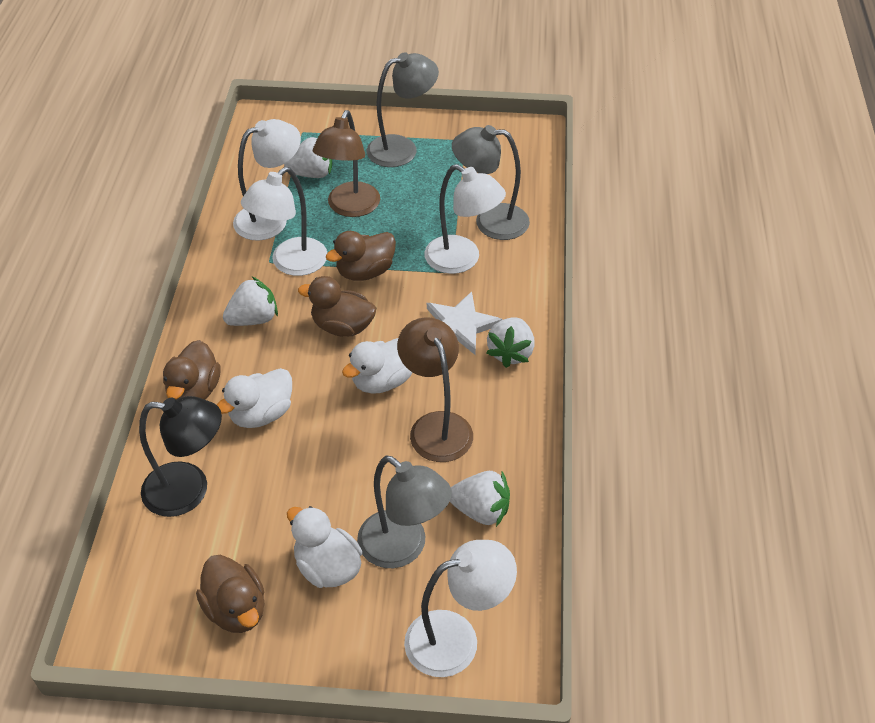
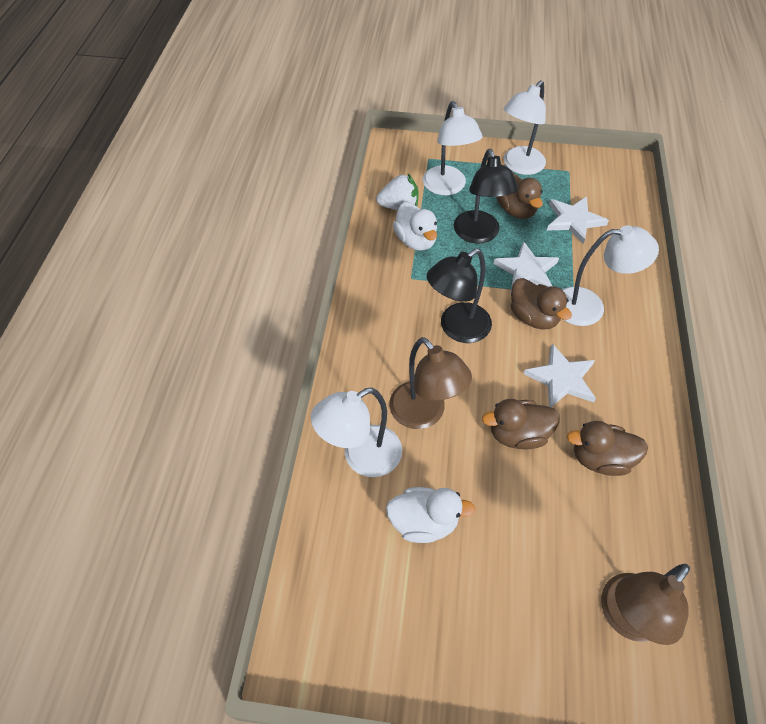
black lamp: 1 -> 2
grey lamp: 3 -> 0
white duck: 3 -> 2
white star: 1 -> 3
white strawberry: 4 -> 1

